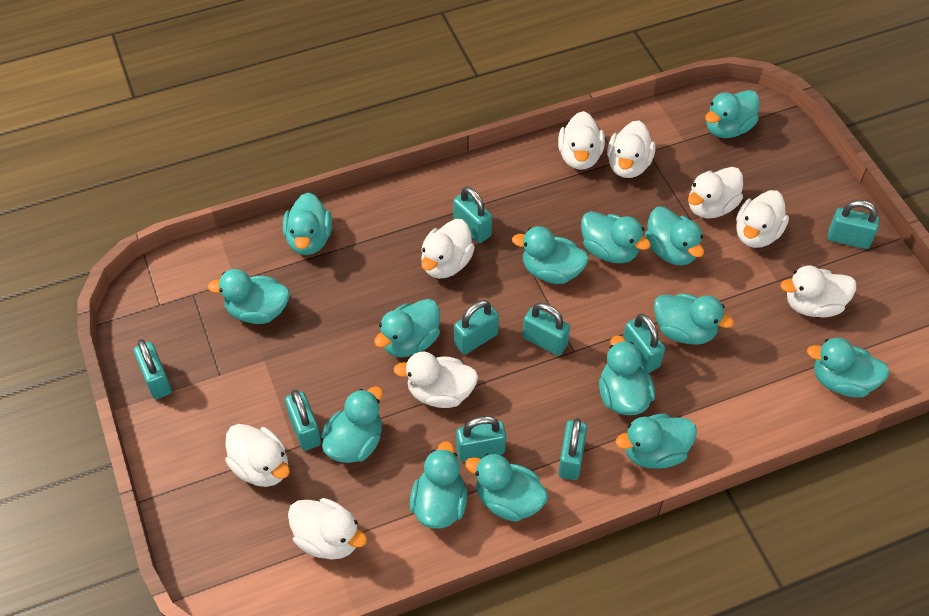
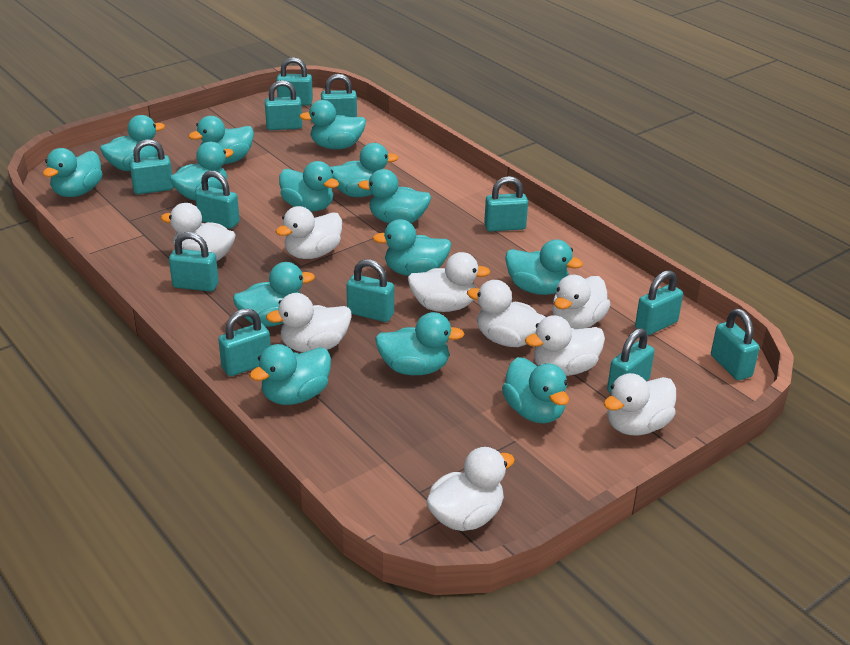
turquoise padlock: 9 -> 12

